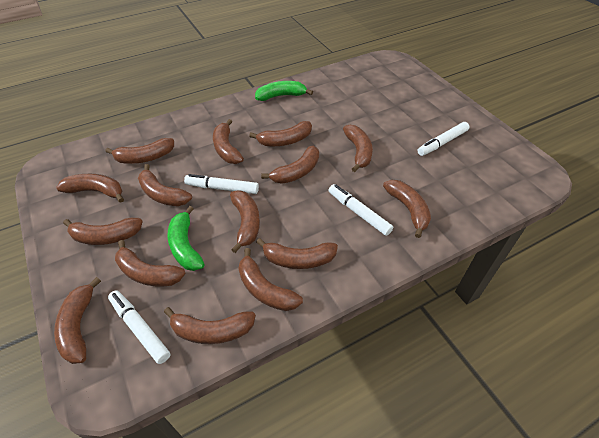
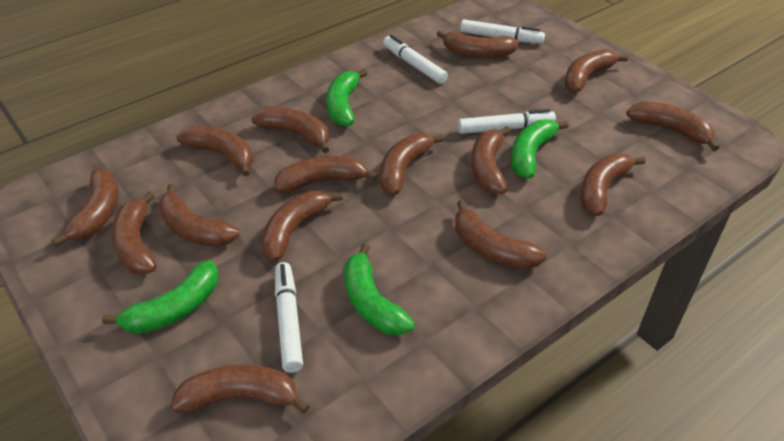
green banana: 2 -> 4

